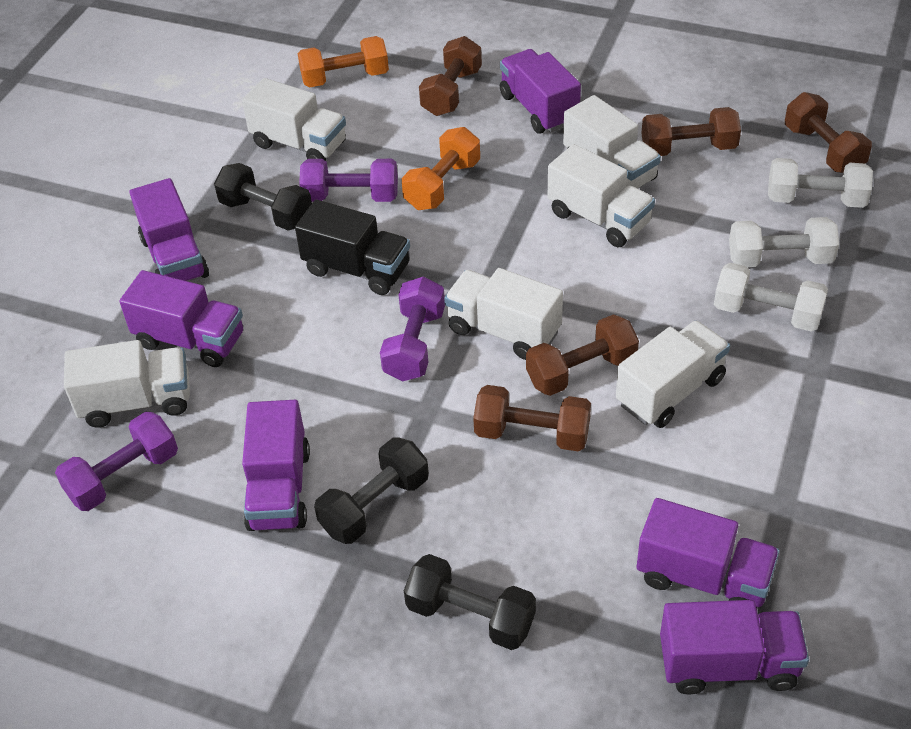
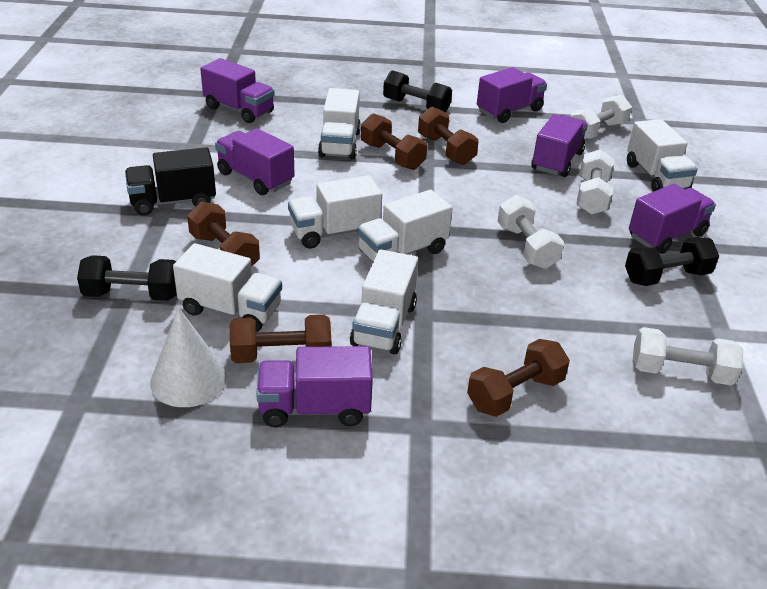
orange dumbbell: 2 -> 0
purple dumbbell: 3 -> 0
white cone: 0 -> 1
white dumbbell: 3 -> 4

